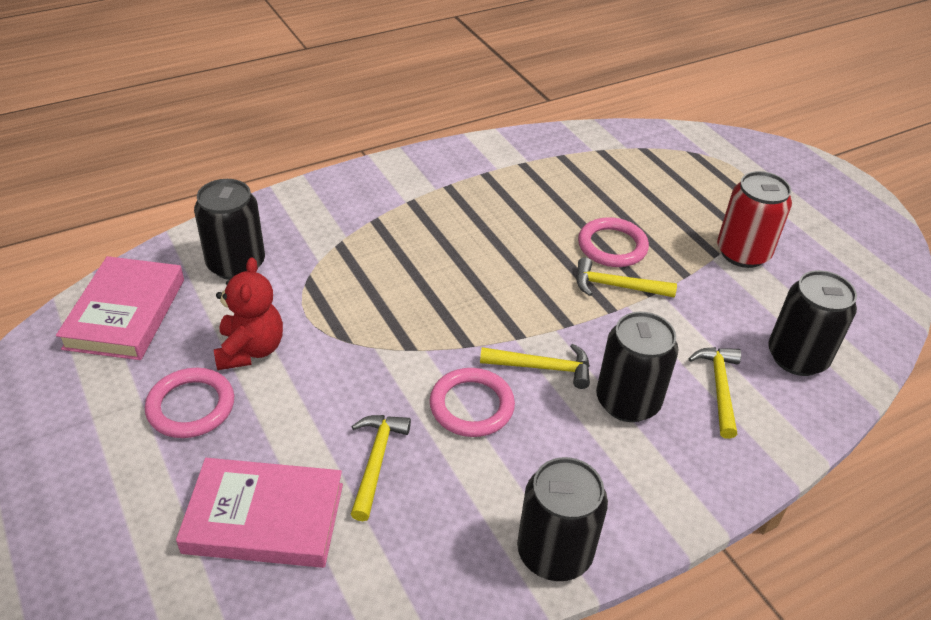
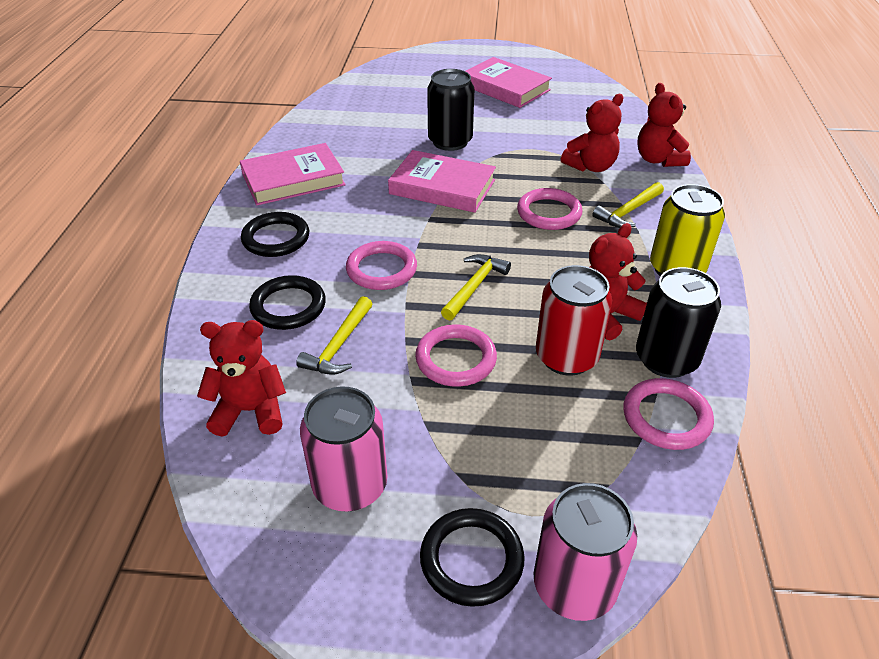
black can: 4 -> 2
black ring: 0 -> 3
pink book: 2 -> 3
pink can: 0 -> 2
pink ring: 3 -> 4
red teddy bear: 1 -> 4
yellow can: 0 -> 1
yellow hammer: 4 -> 3

